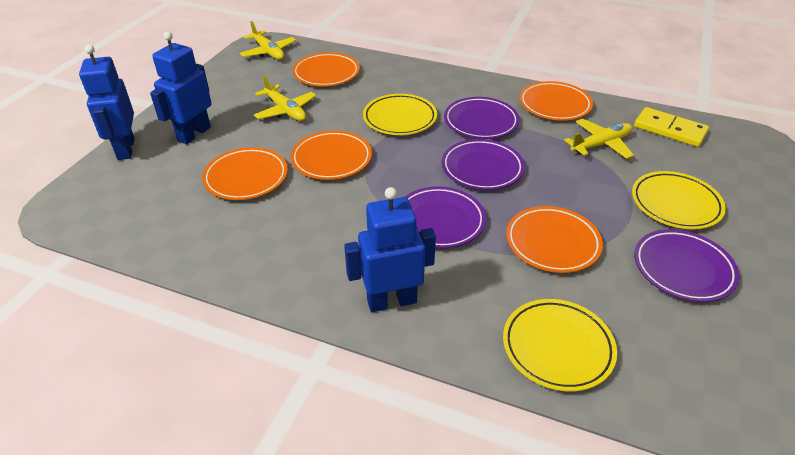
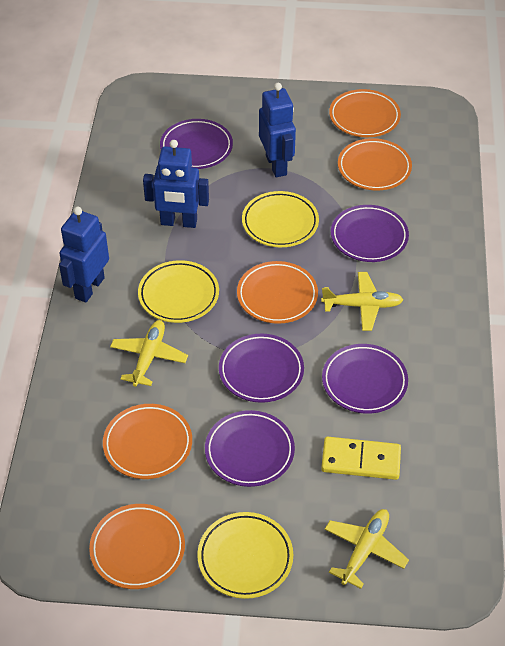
purple plate: 4 -> 5

